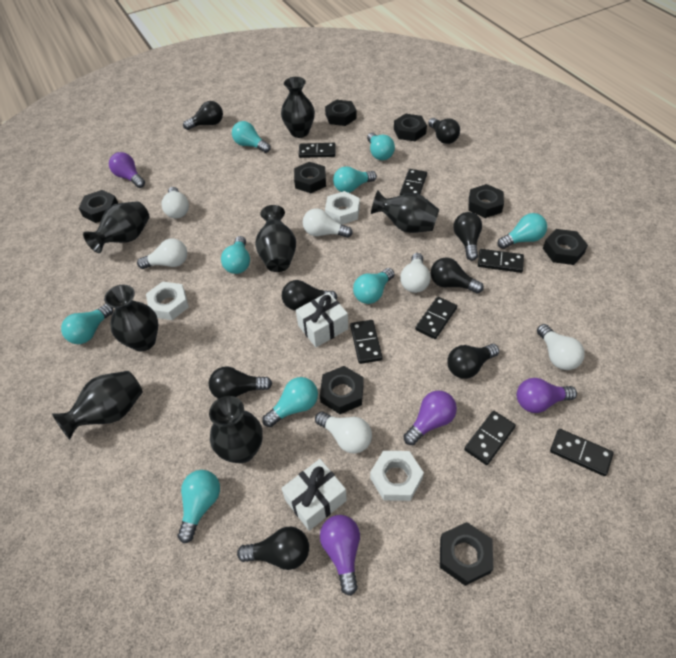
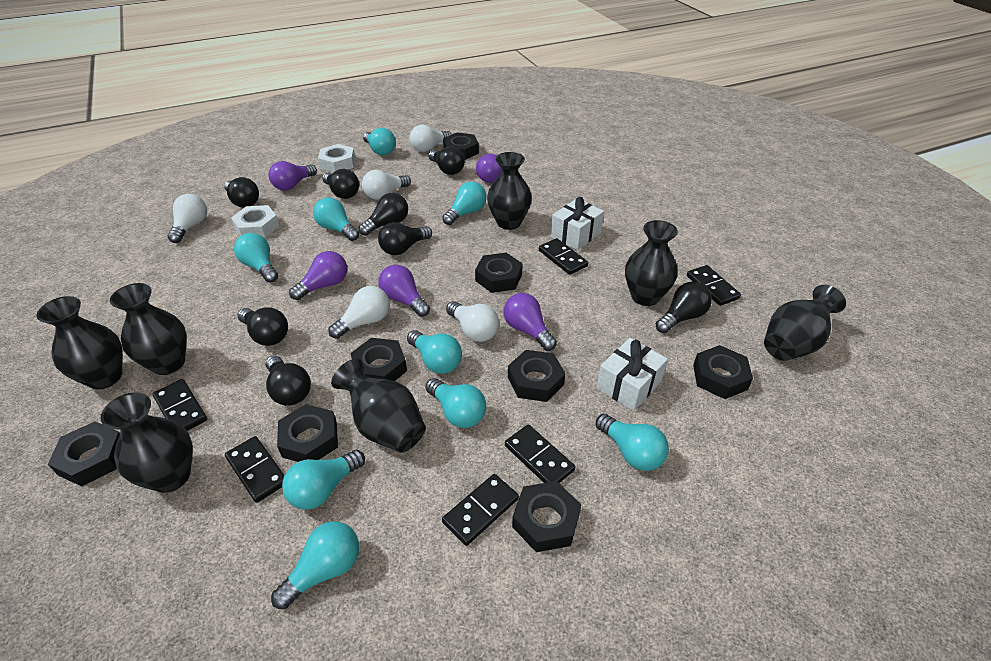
black domino: 7 -> 6
purple light bulb: 4 -> 5
white light bulb: 6 -> 5
white nut: 3 -> 2

